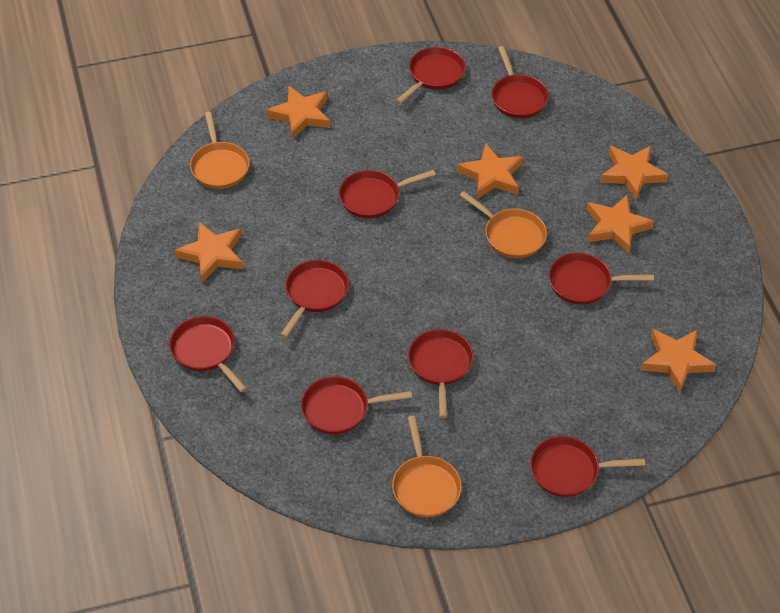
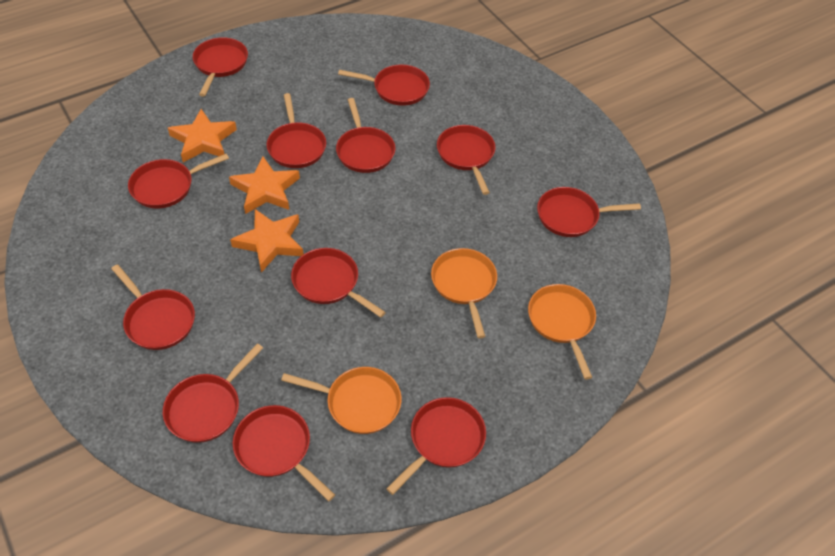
orange star: 6 -> 3
red pan: 9 -> 12

